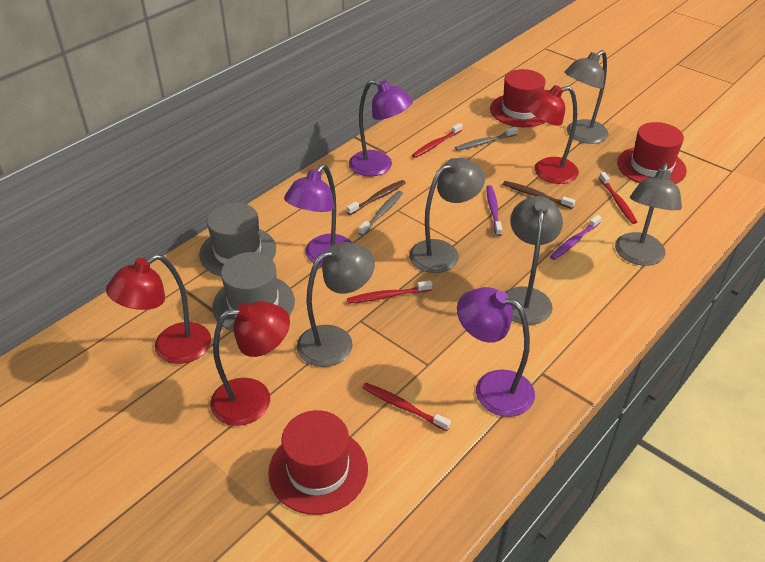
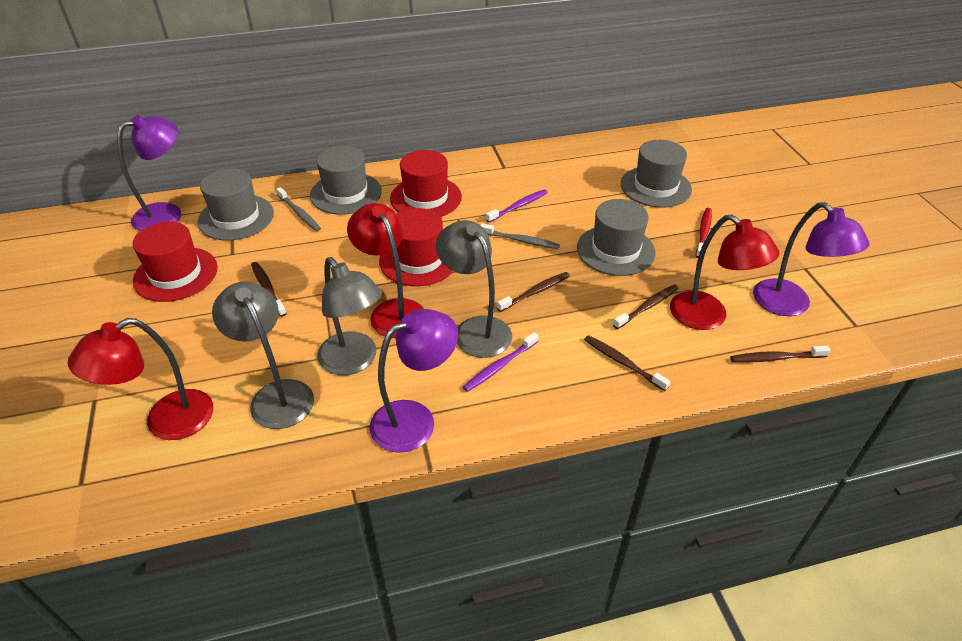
brown toothbrush: 2 -> 5
grey hat: 2 -> 4
grey lamp: 5 -> 3
red toothbrush: 4 -> 1

